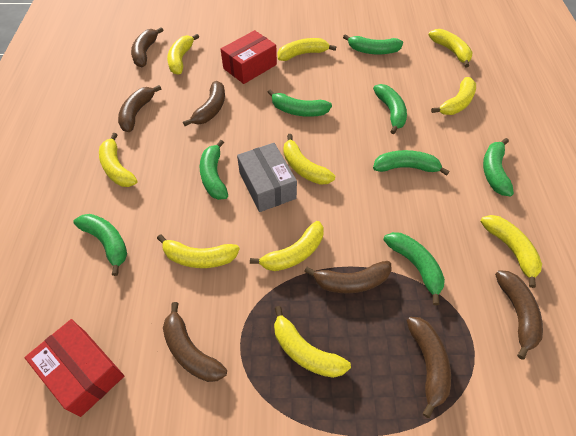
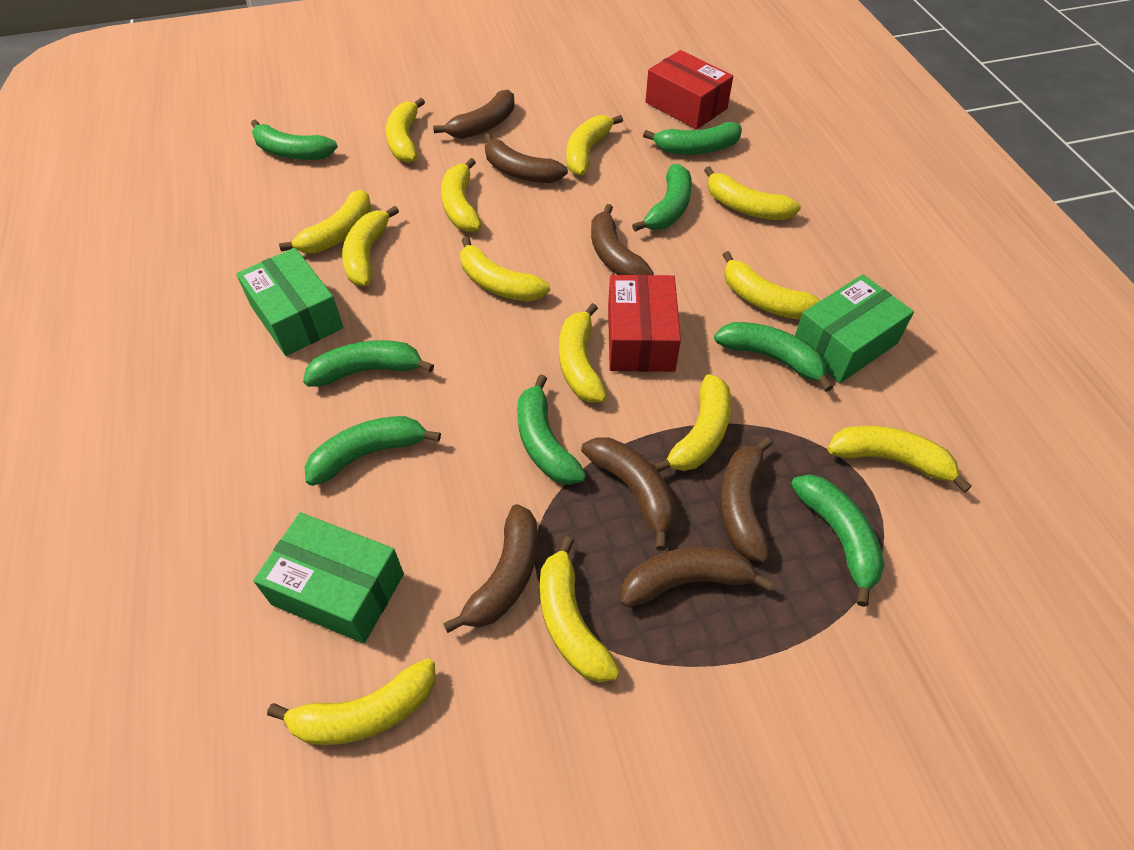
green box: 0 -> 3
grey box: 1 -> 0
yellow banana: 10 -> 13

